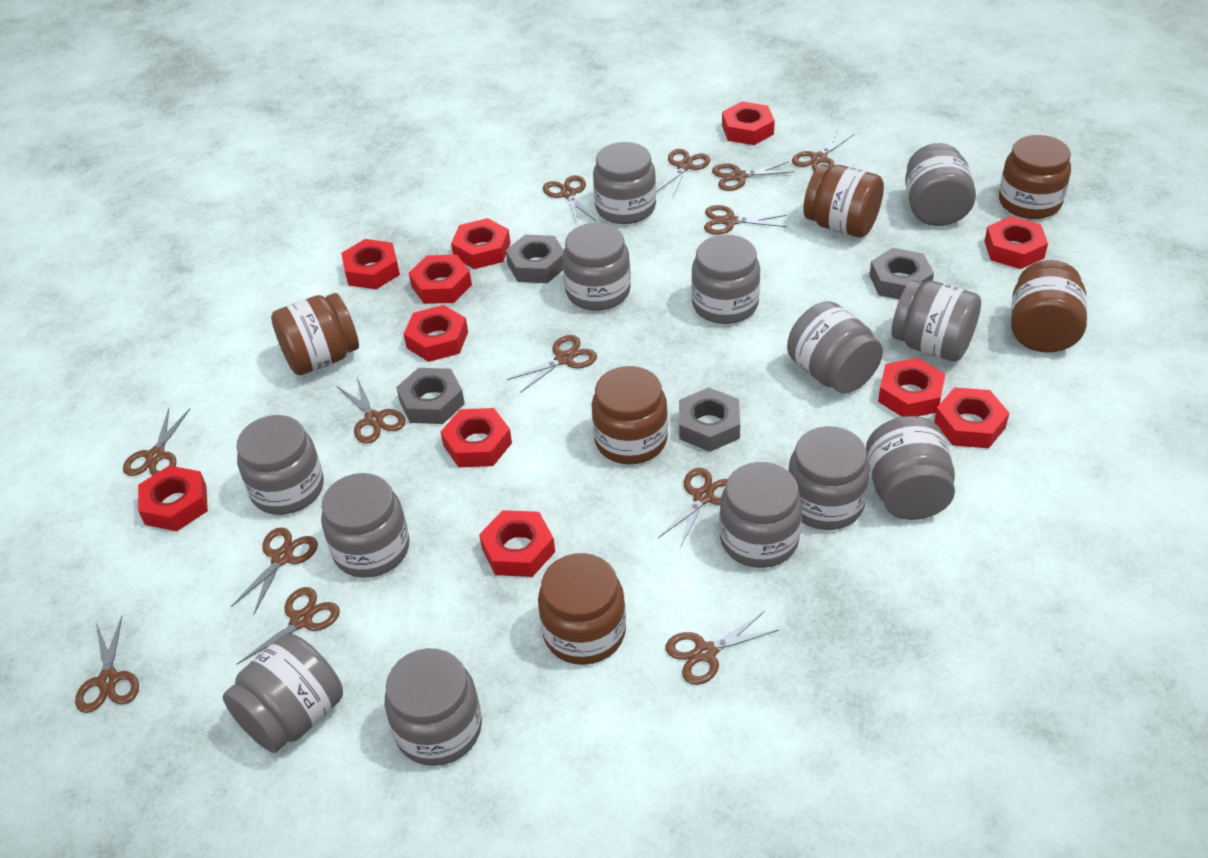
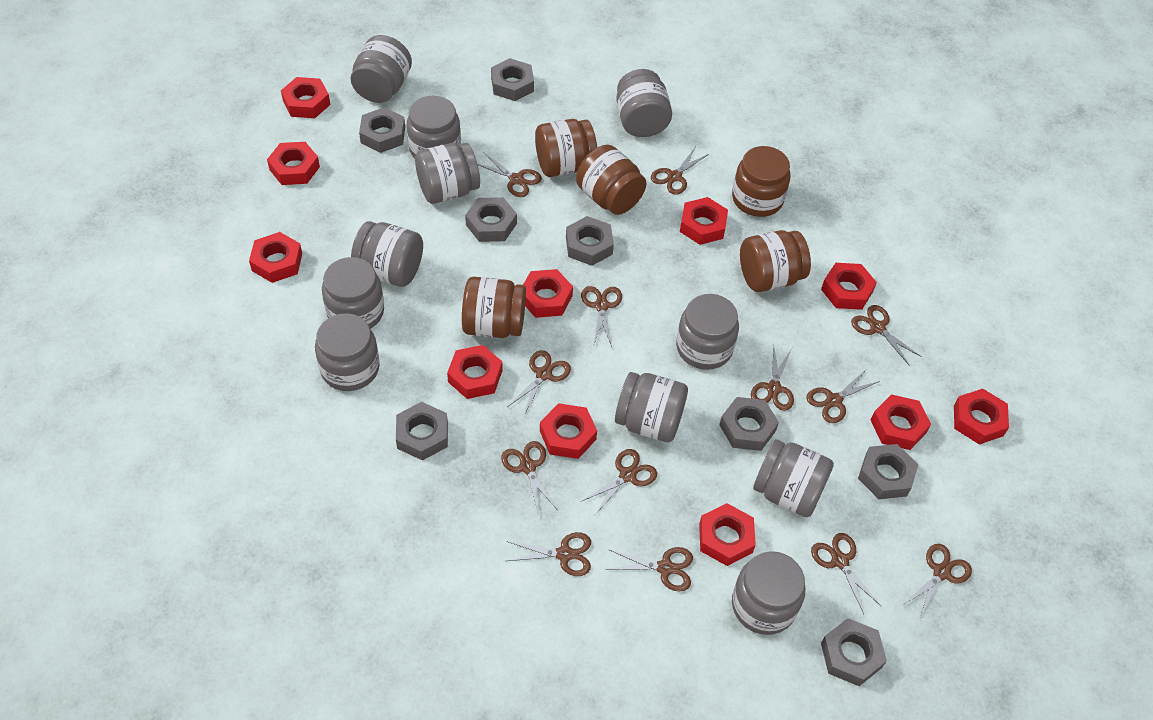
brown jar: 6 -> 5
grey jar: 13 -> 11
grey nut: 4 -> 8

